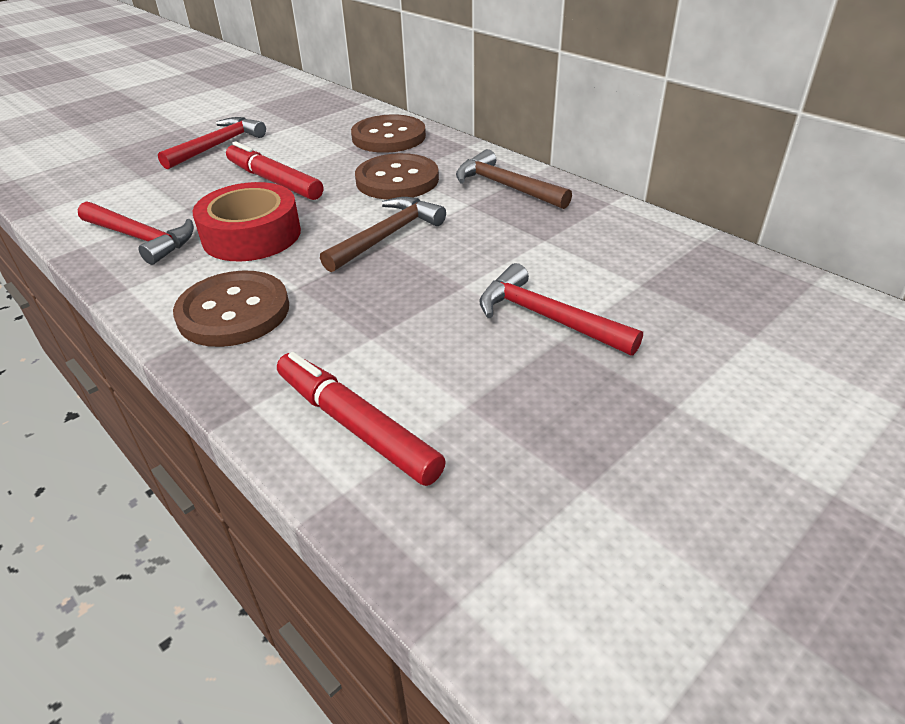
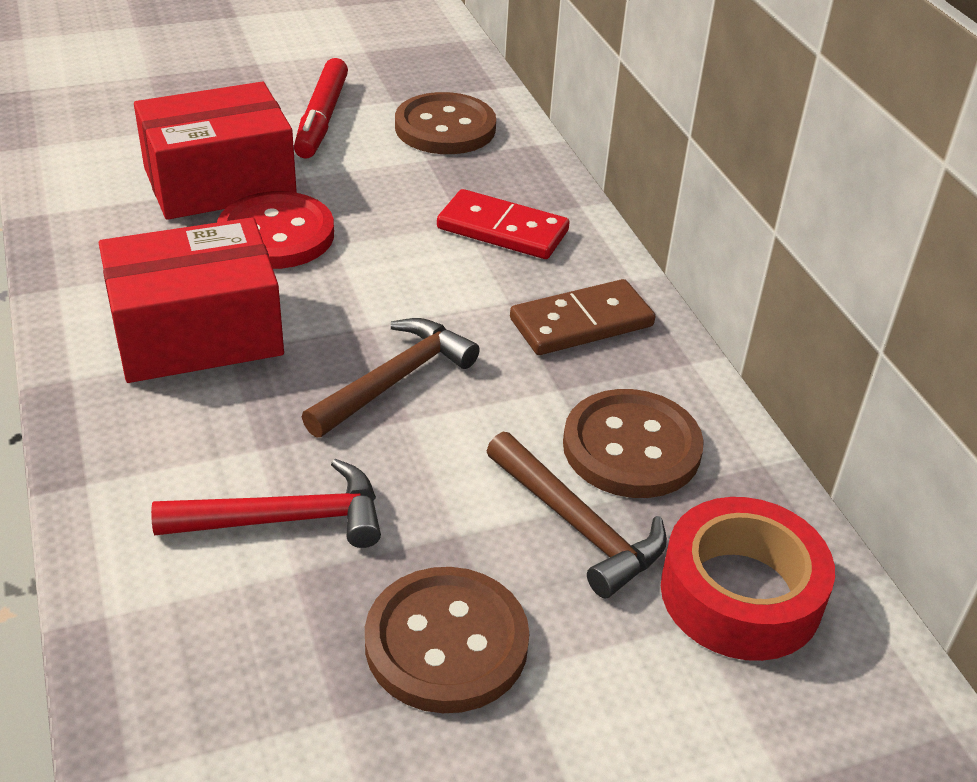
brown domino: 0 -> 1
red box: 0 -> 2
red button: 0 -> 1
red domino: 0 -> 1
red hammer: 3 -> 1
red marker: 2 -> 1

